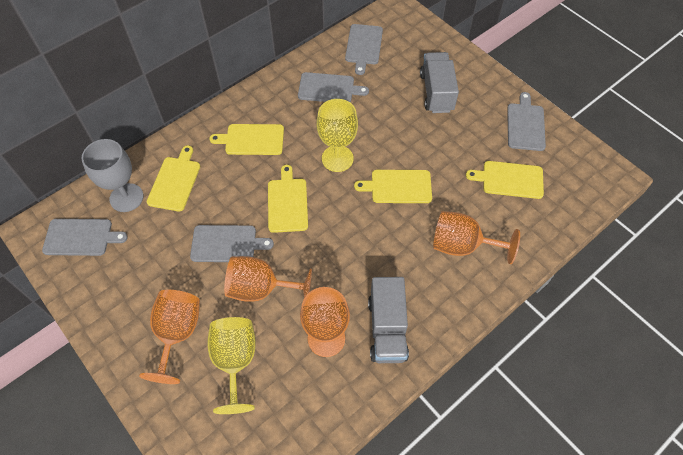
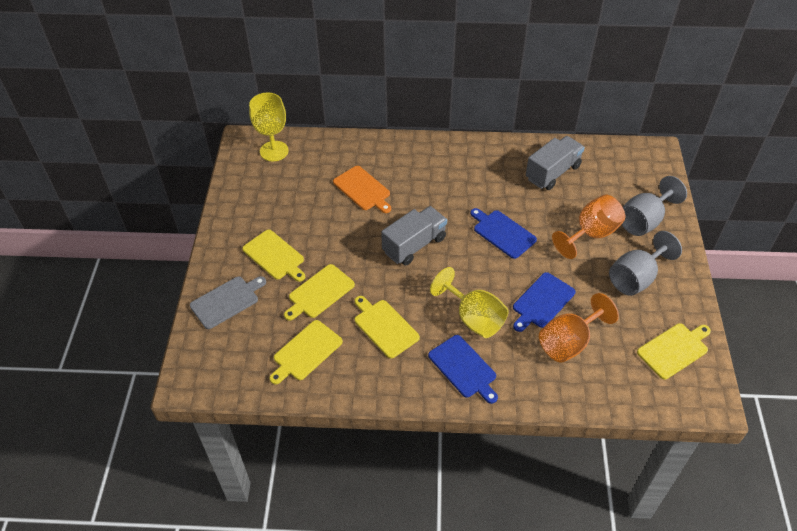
blue cutting board: 0 -> 3
grey cutting board: 5 -> 1
grey goblet: 1 -> 2
orange cutting board: 0 -> 1
orange goblet: 4 -> 2

